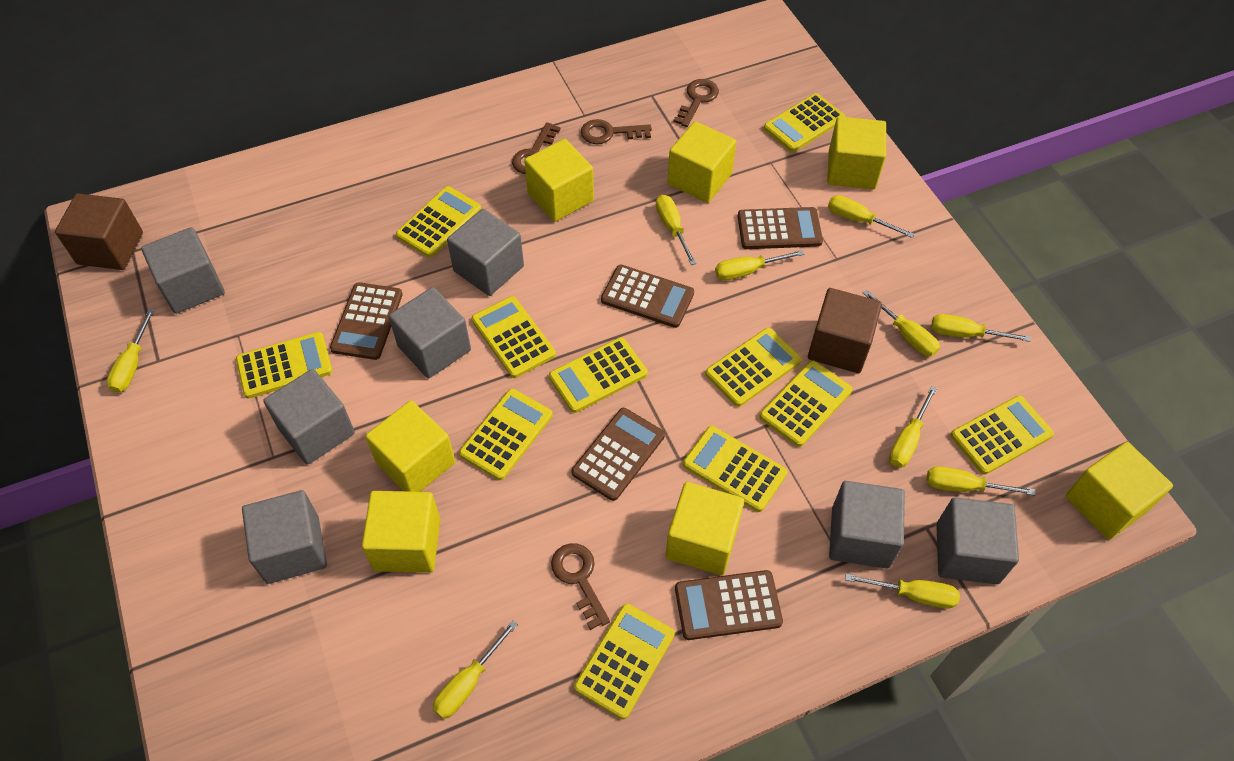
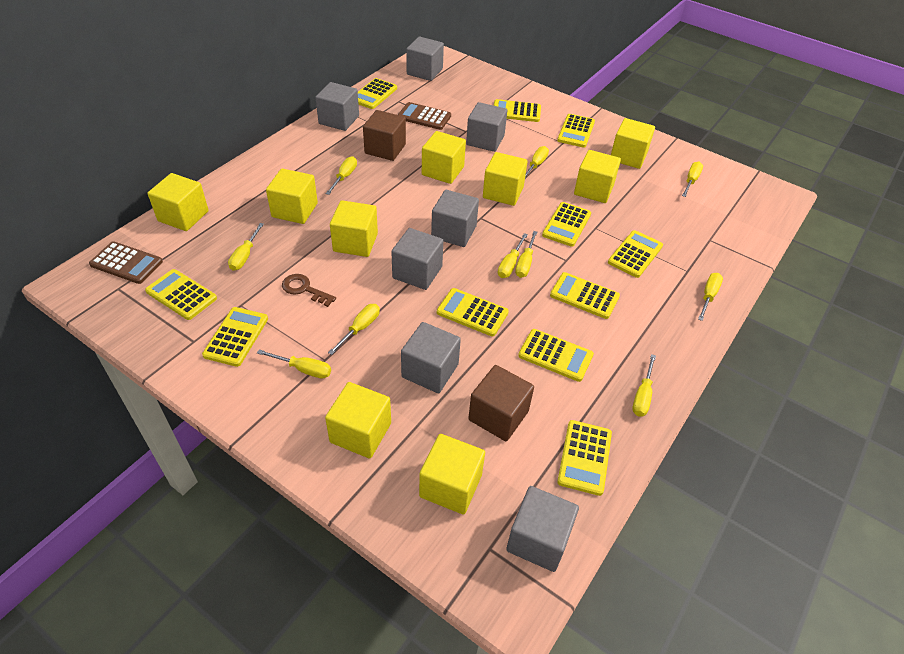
brown calculator: 5 -> 2
brown key: 4 -> 1
yellow cube: 7 -> 9

